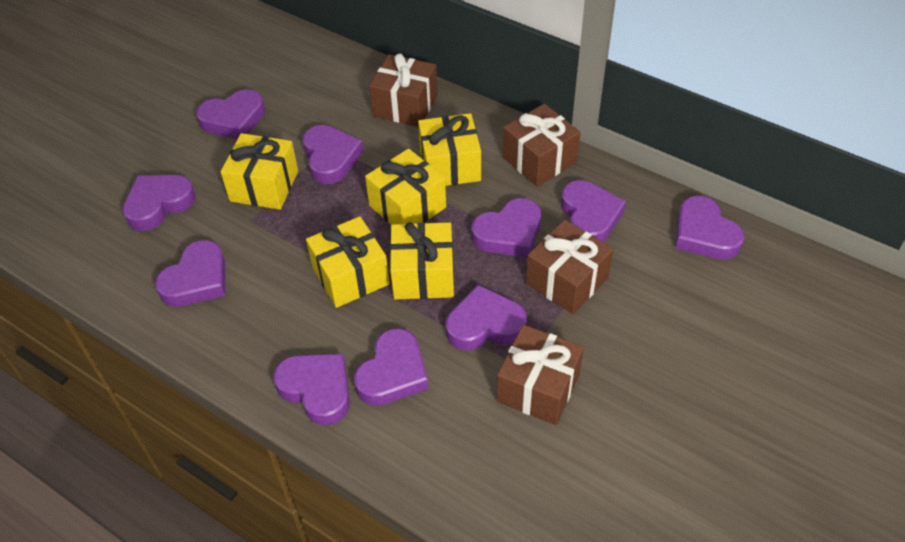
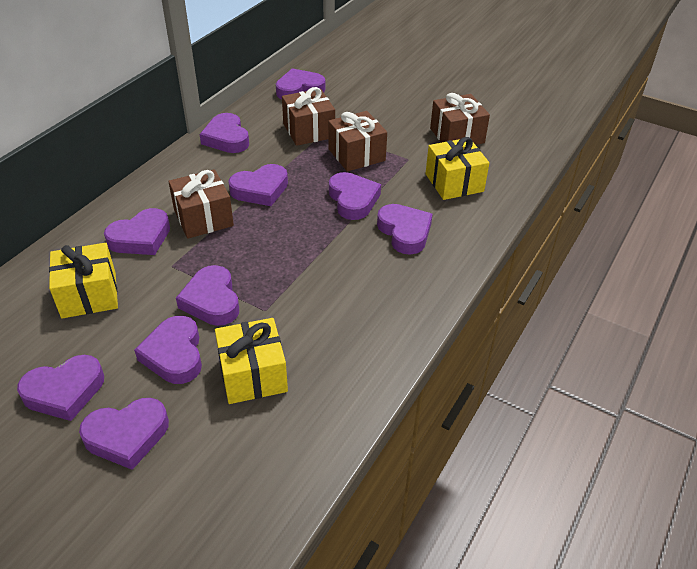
yellow gift: 5 -> 3

